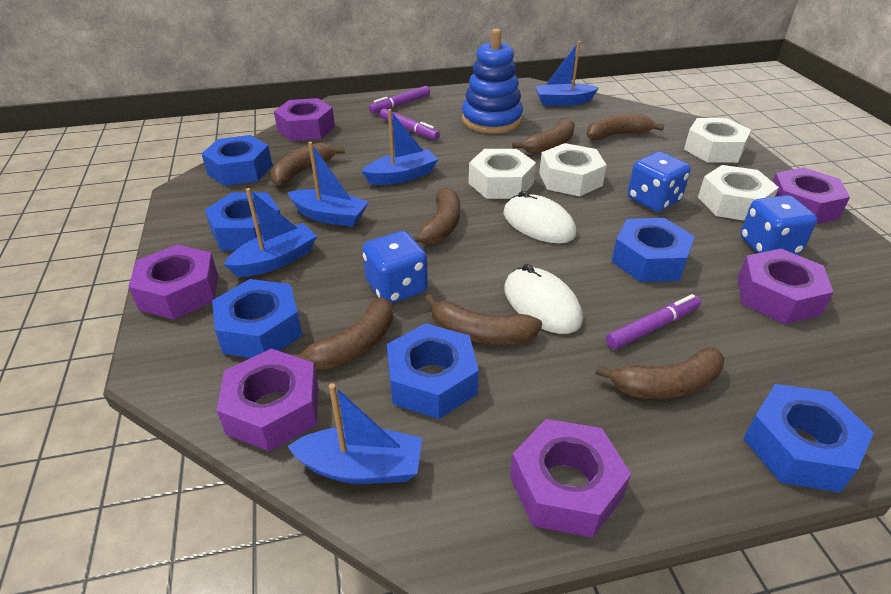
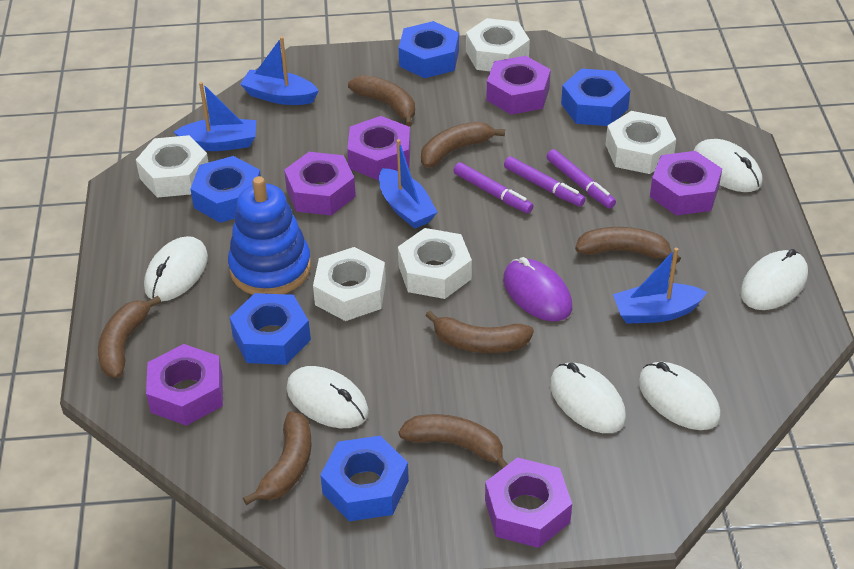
blue boat: 5 -> 4
blue dice: 3 -> 0
blue nut: 6 -> 5
purple mouse: 0 -> 1
white mouse: 2 -> 6
white nut: 4 -> 5

